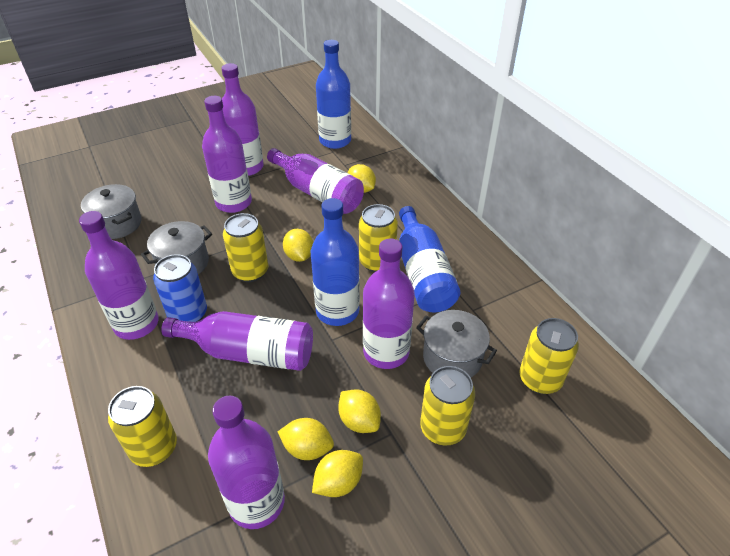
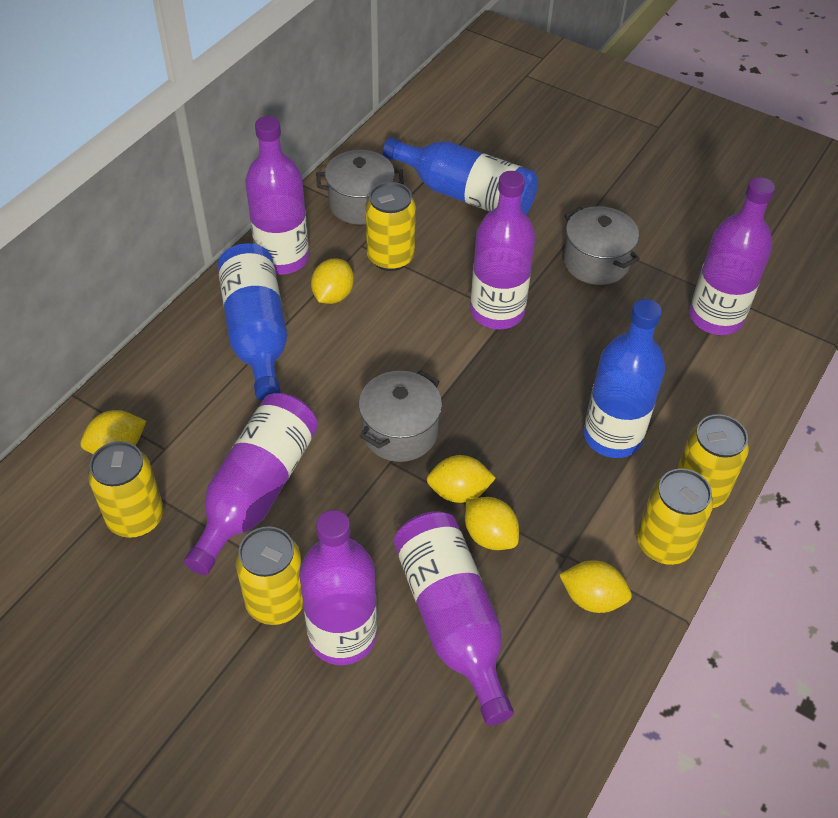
blue can: 1 -> 0
purple bottle: 7 -> 6

